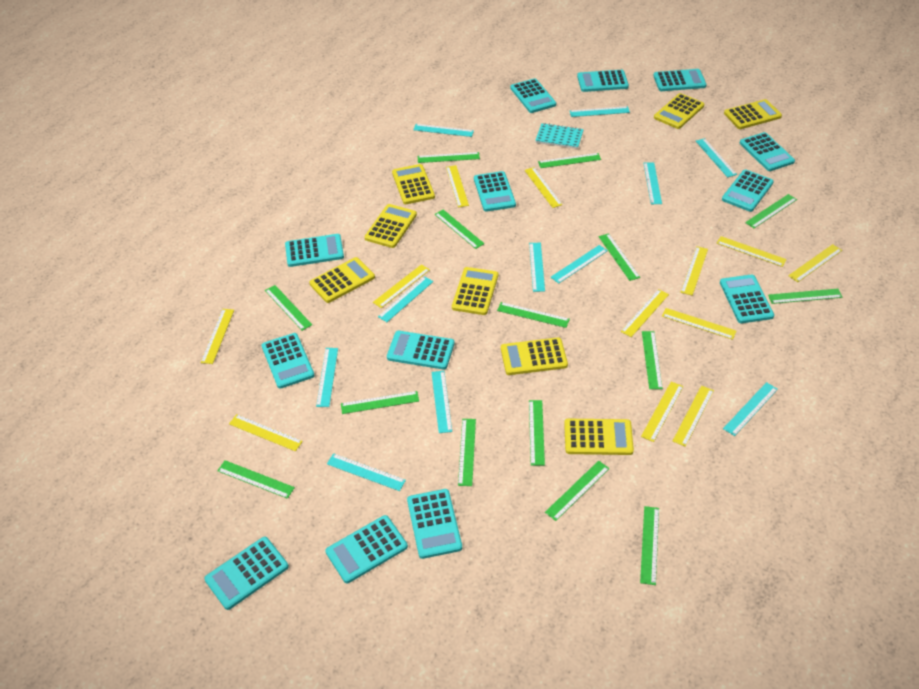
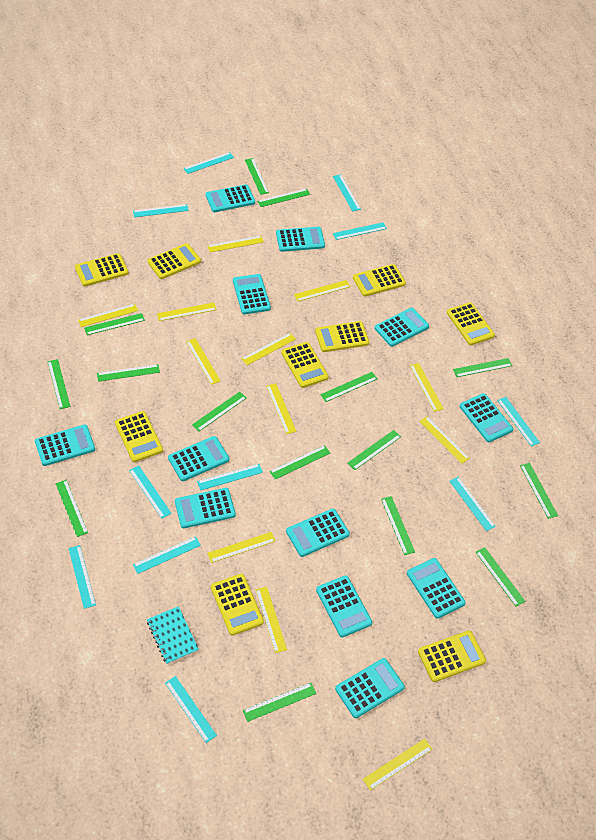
turquoise calculator: 13 -> 12
yellow calculator: 8 -> 9

